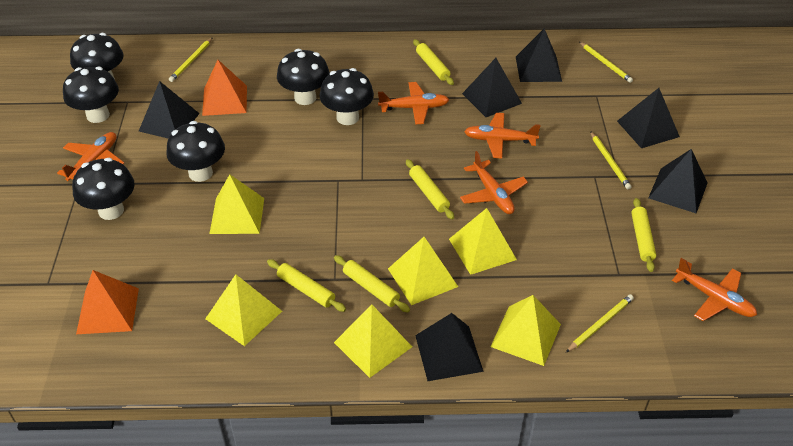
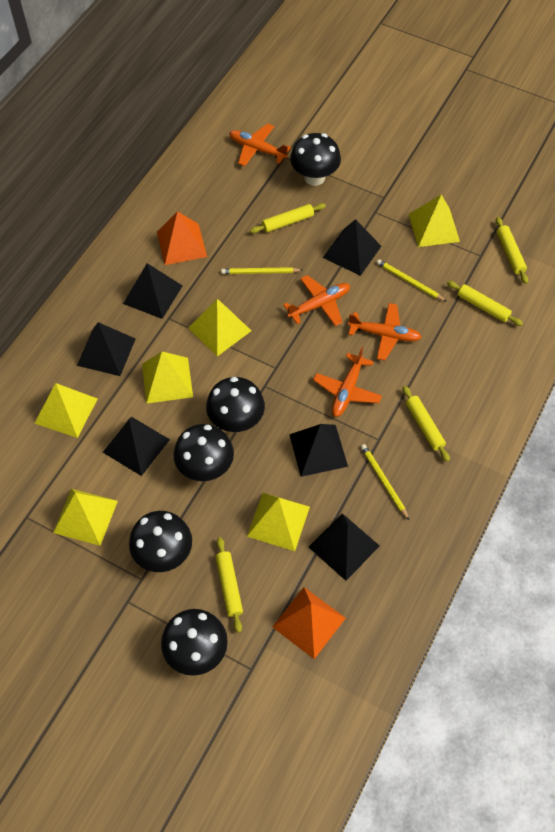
black mushroom: 6 -> 5
orange plane: 5 -> 4
yellow pencil: 4 -> 3

